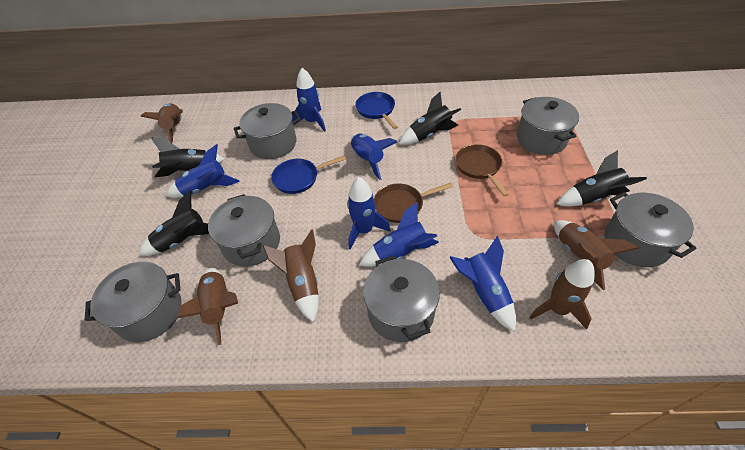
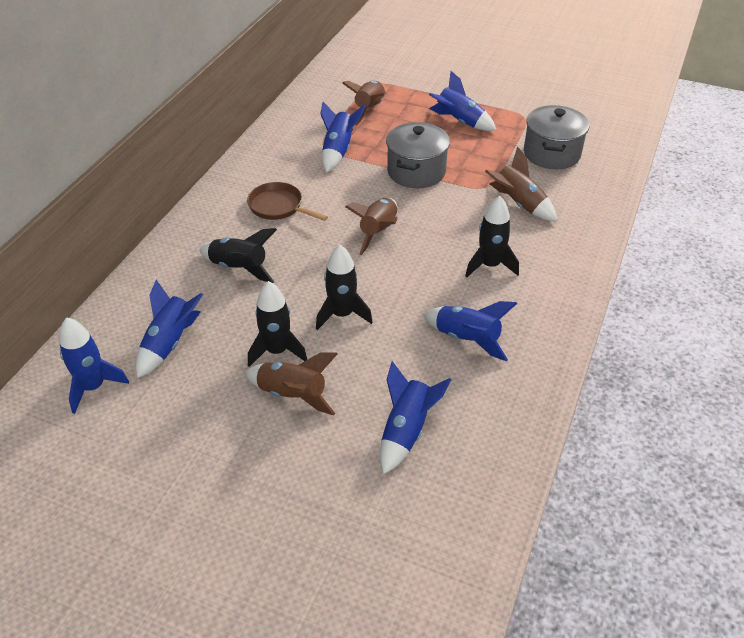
blue pan: 2 -> 0
brown pan: 2 -> 1
brown rocket: 5 -> 4
grey pot: 6 -> 2

